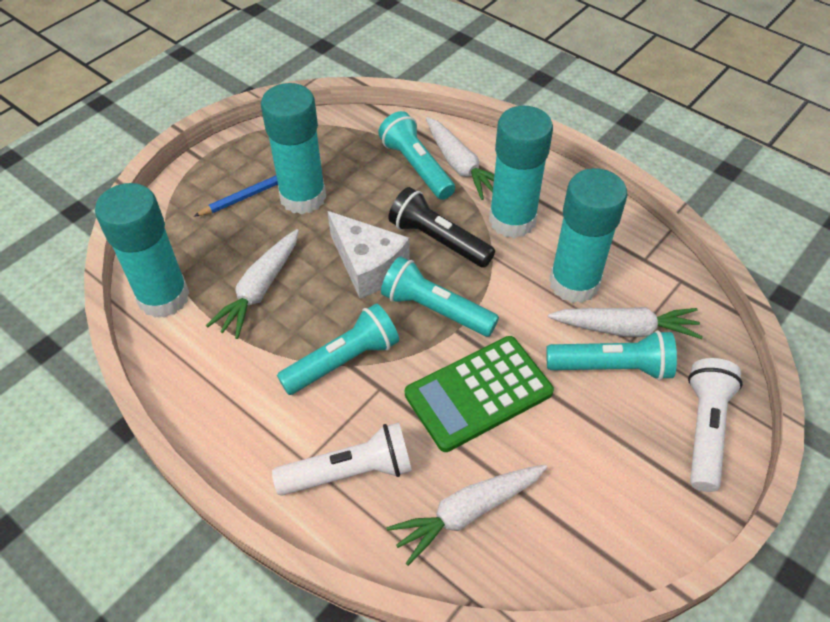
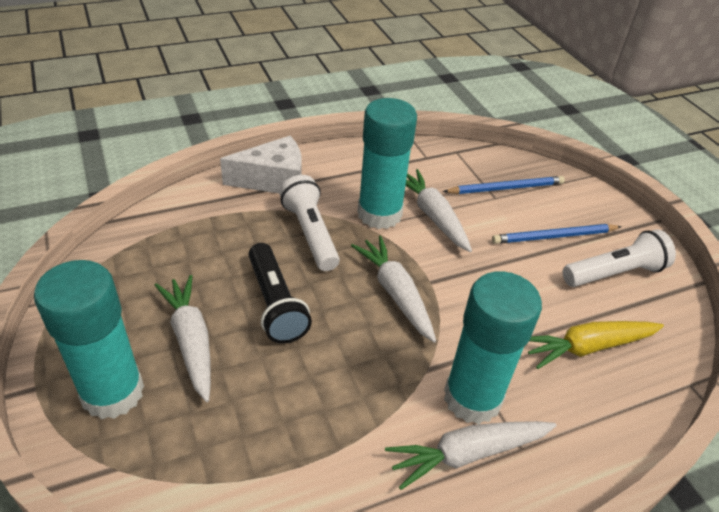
blue pencil: 1 -> 2
green calculator: 1 -> 0
turquoise flashlight: 4 -> 0
turquoise glue stick: 4 -> 3
yellow carrot: 0 -> 1

